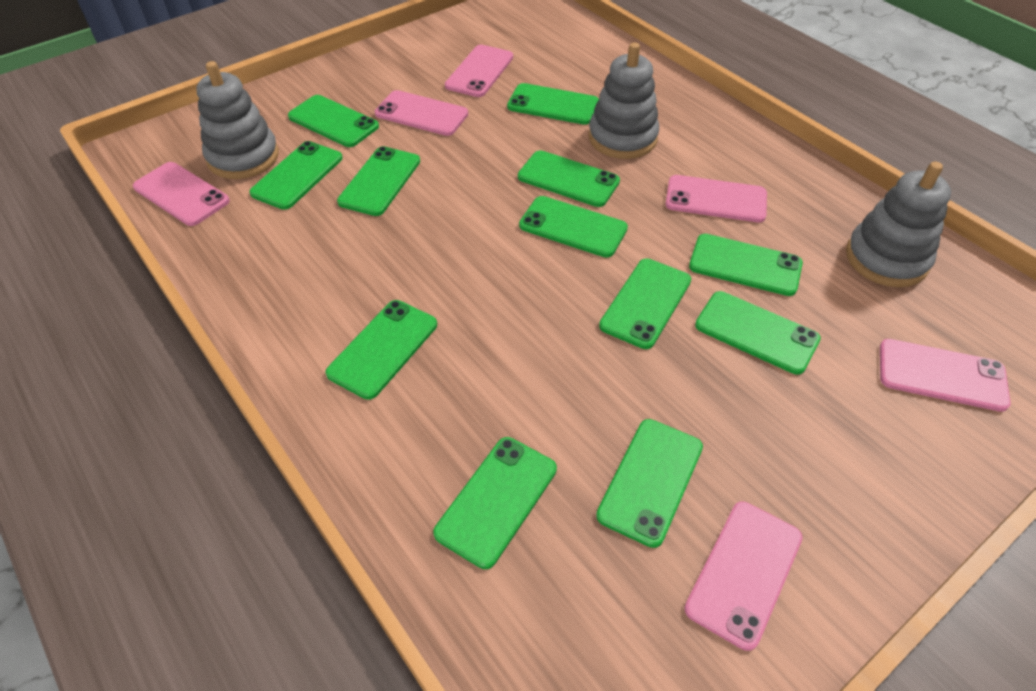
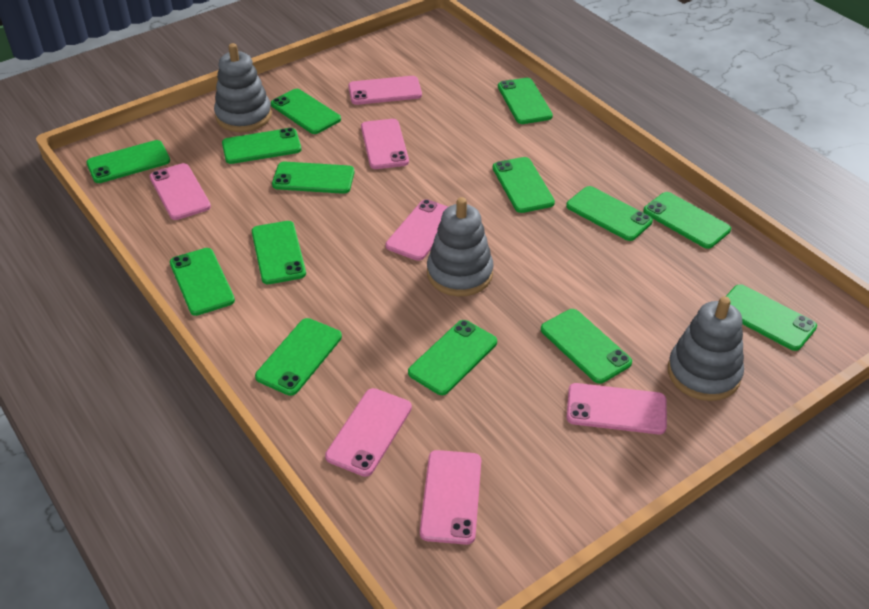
green phone: 12 -> 14
pink phone: 6 -> 7

